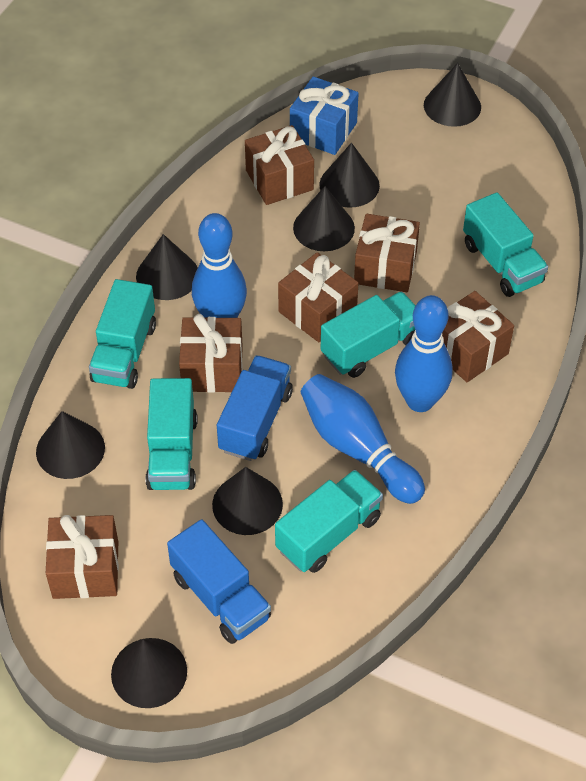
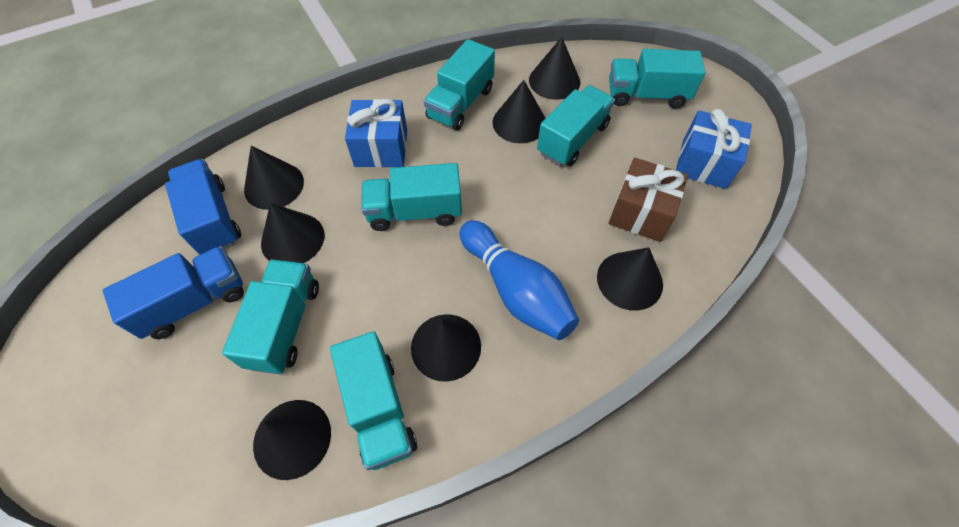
blue bowling pin: 3 -> 1
blue gift: 1 -> 2
brown gift: 6 -> 1
turquoise truck: 5 -> 6

